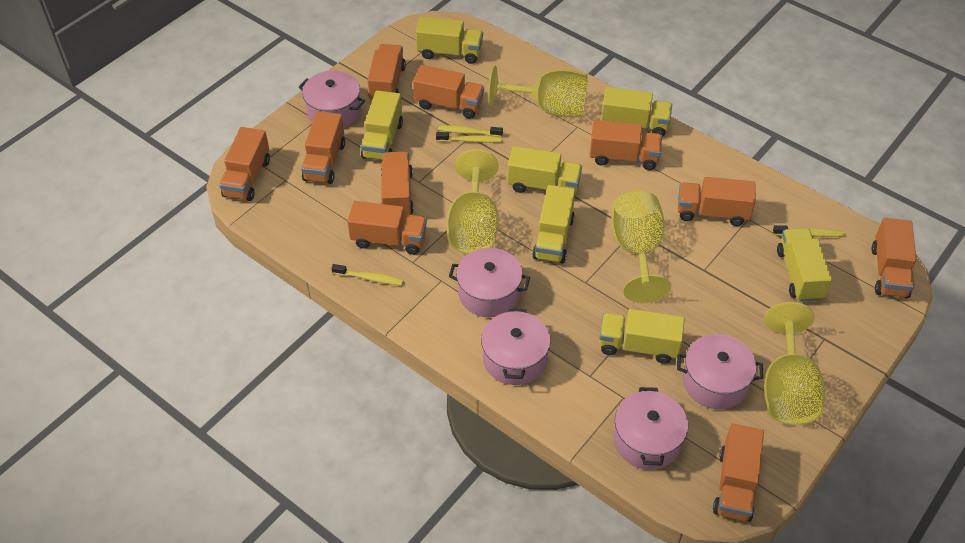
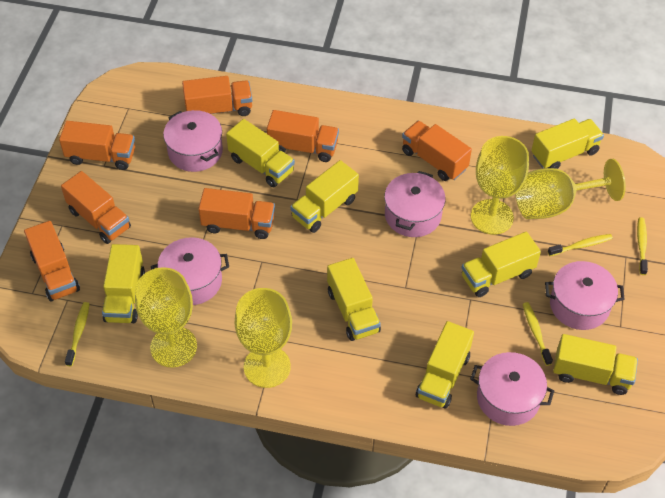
orange truck: 10 -> 7
yellow truck: 7 -> 8

